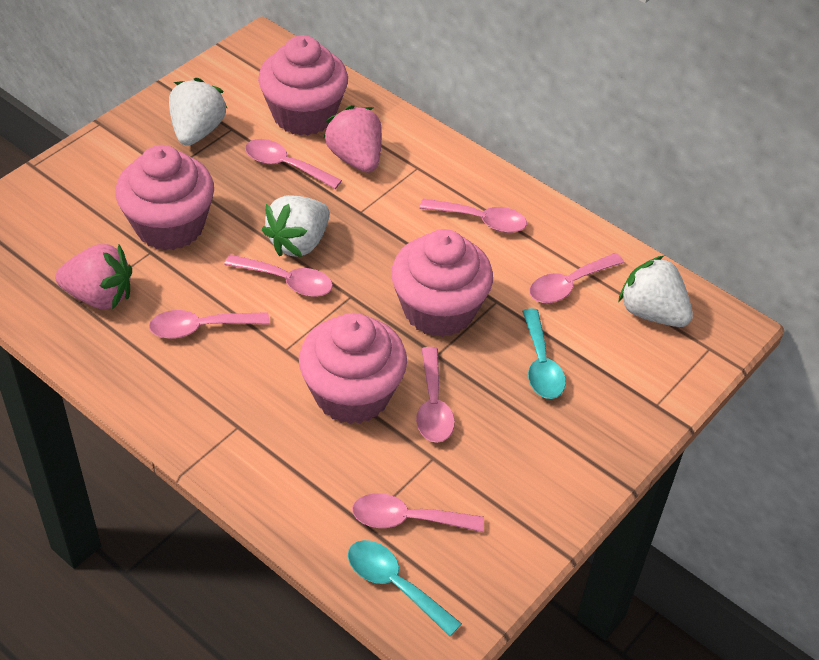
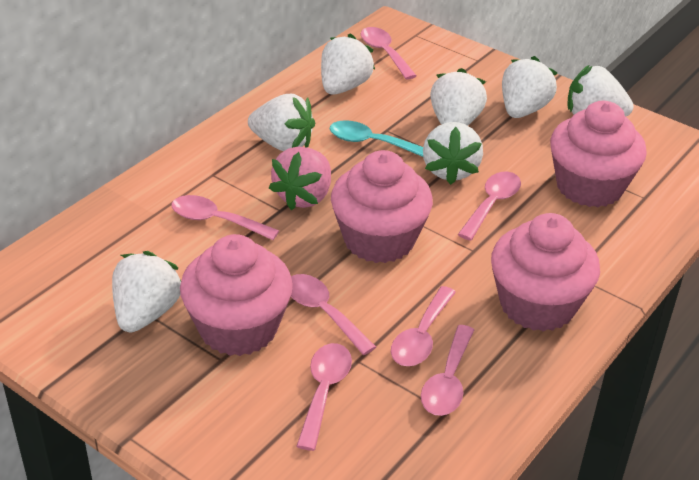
pink strawberry: 2 -> 1
turquoise spoon: 2 -> 1
white strawberry: 3 -> 7

